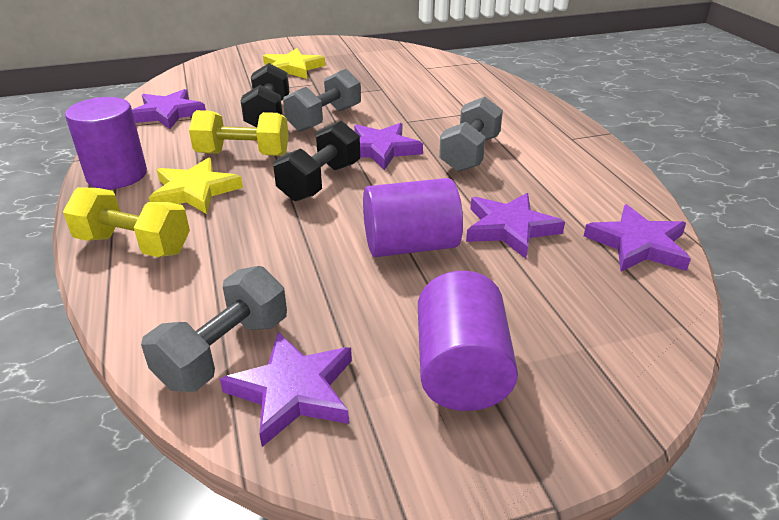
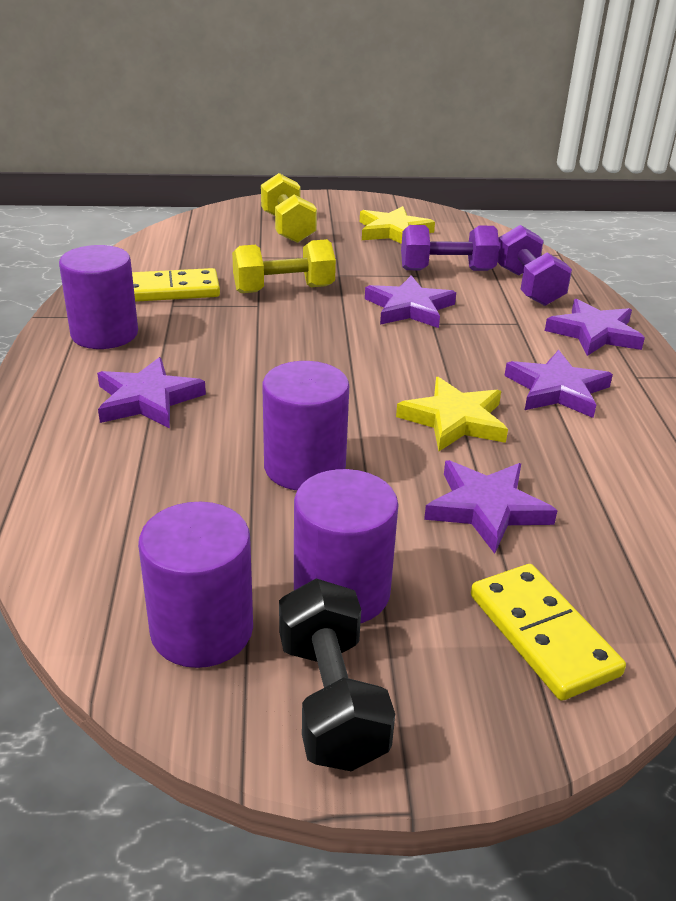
black dumbbell: 2 -> 1
grey dumbbell: 3 -> 0
purple cylinder: 3 -> 4
purple dumbbell: 0 -> 2
yellow domino: 0 -> 2

